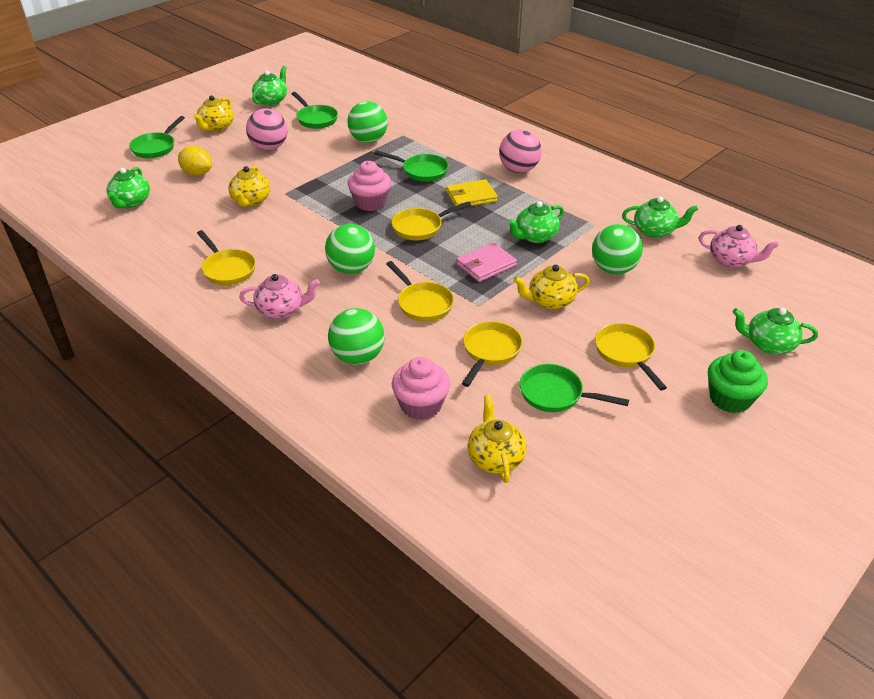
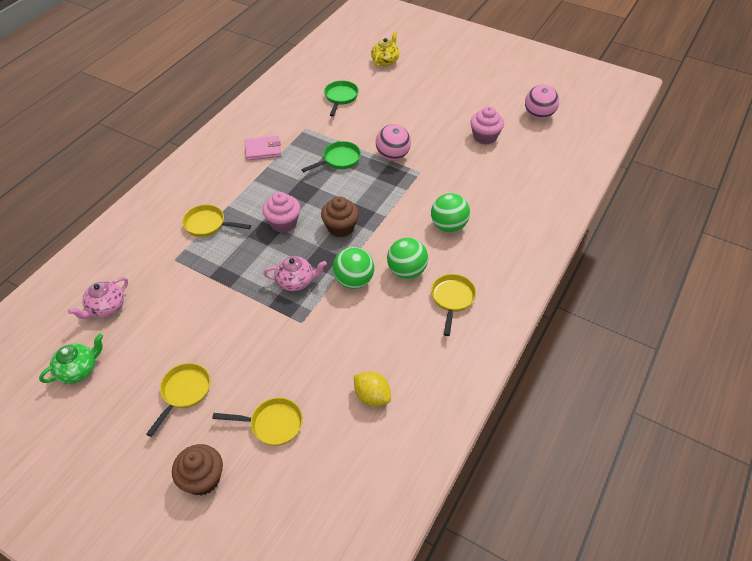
brown cupcake: 0 -> 2
green ball: 4 -> 3
green cupcake: 1 -> 0
green pan: 4 -> 2
green teapot: 5 -> 1
yellow pan: 5 -> 4
yellow teapot: 4 -> 1
yellow wallet: 1 -> 0

